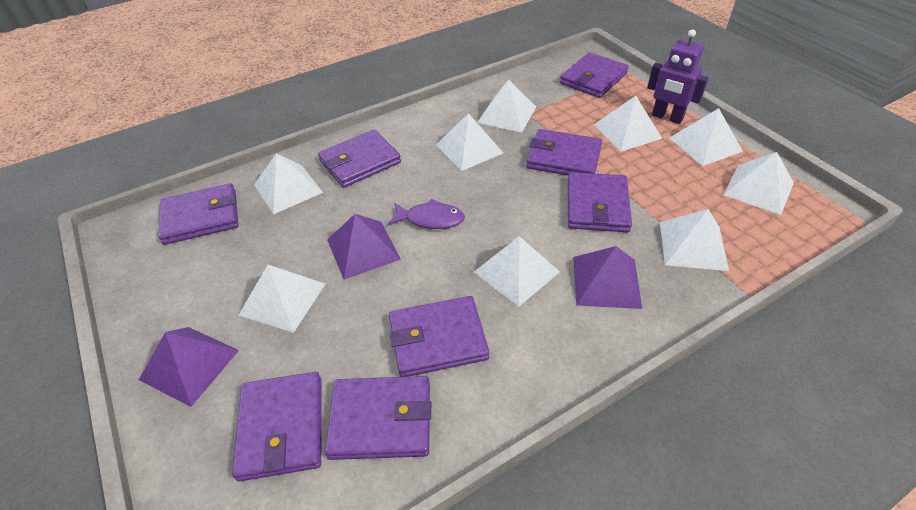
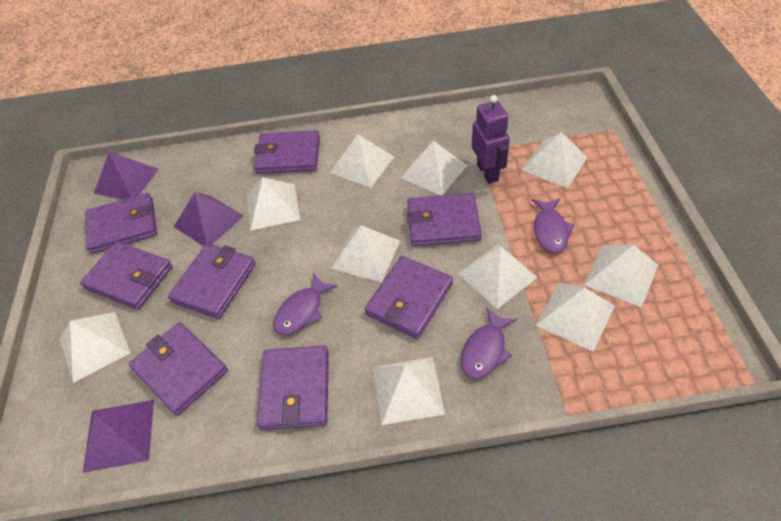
purple fish: 1 -> 3
white pyramid: 9 -> 10

